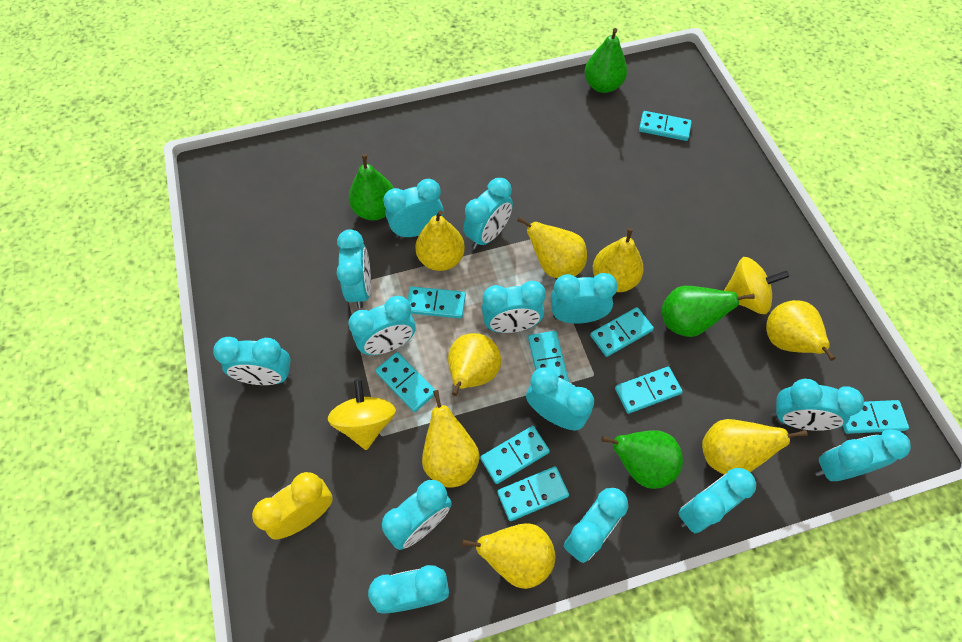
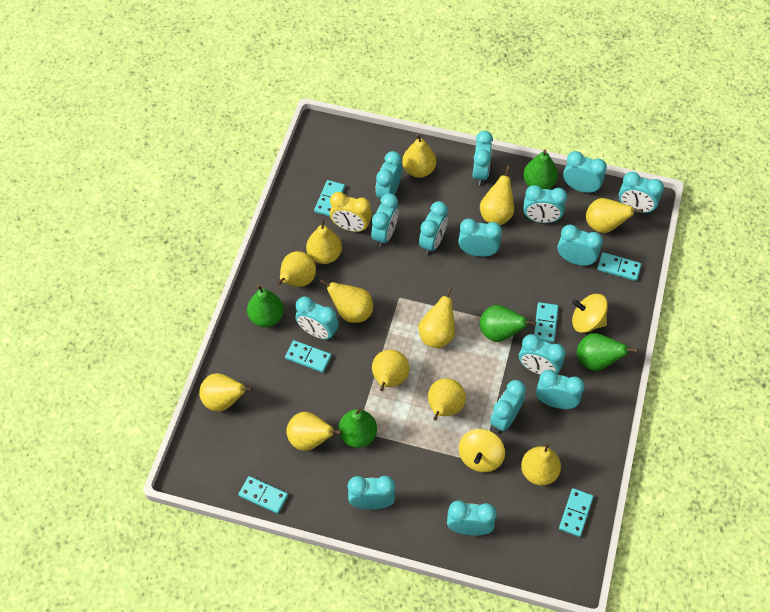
green pear: 4 -> 5
turquoise clock: 14 -> 15
turquoise domino: 9 -> 6
yellow pear: 8 -> 12

